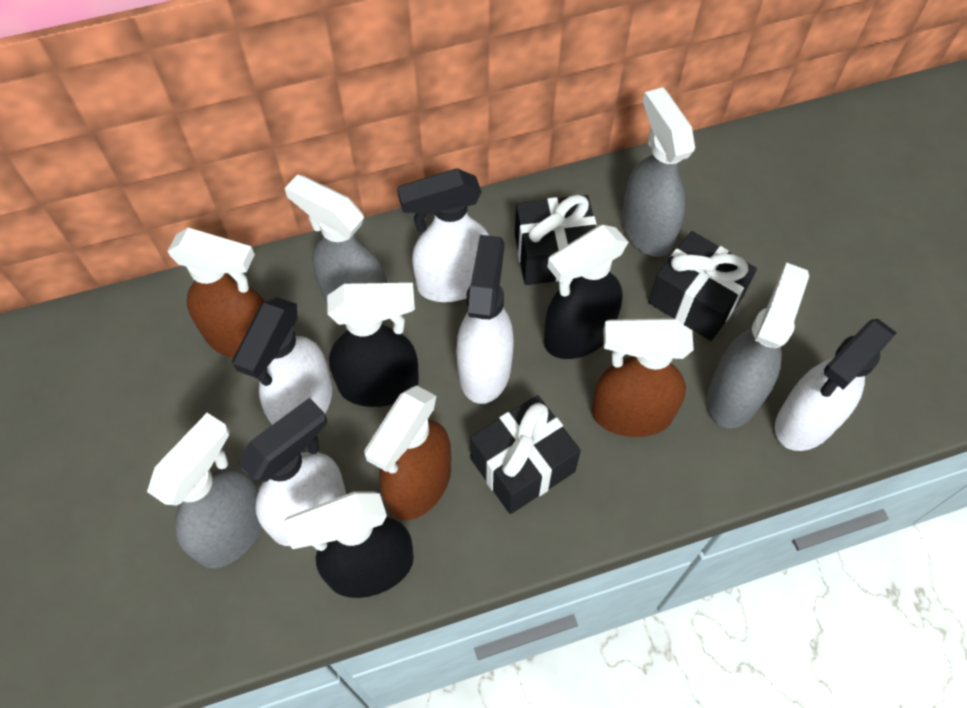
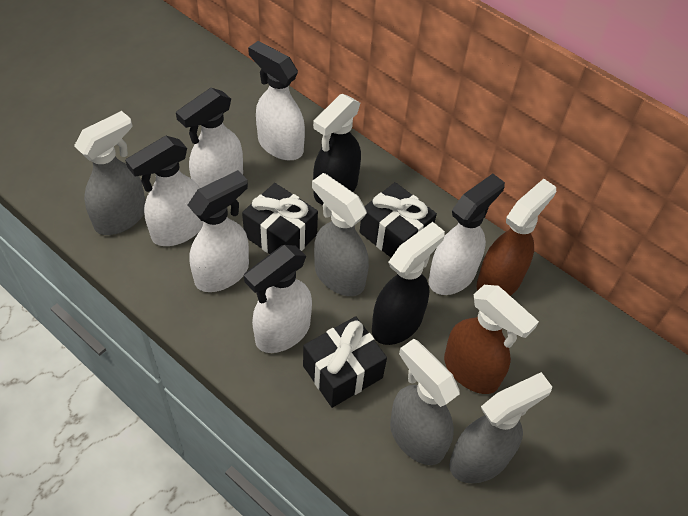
black spray bottle: 3 -> 2
brown spray bottle: 3 -> 2
white spray bottle: 5 -> 6

